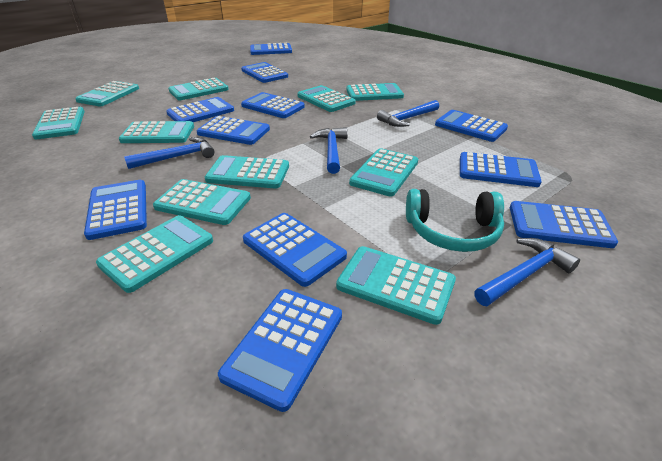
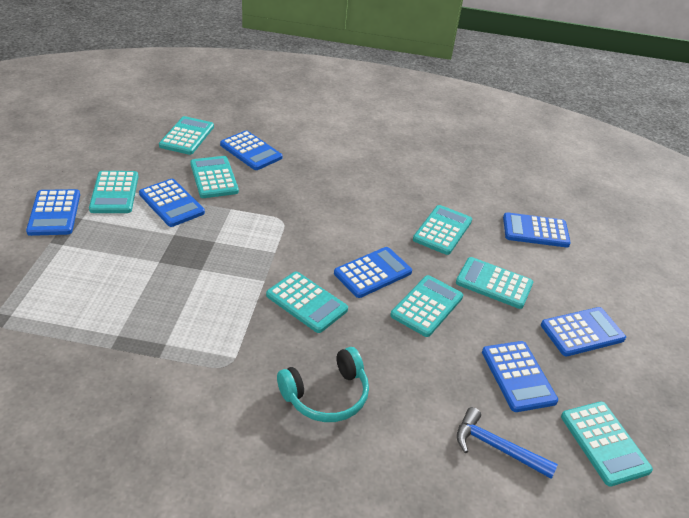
blue calculator: 11 -> 7
blue hammer: 4 -> 1
turquoise calculator: 11 -> 8

